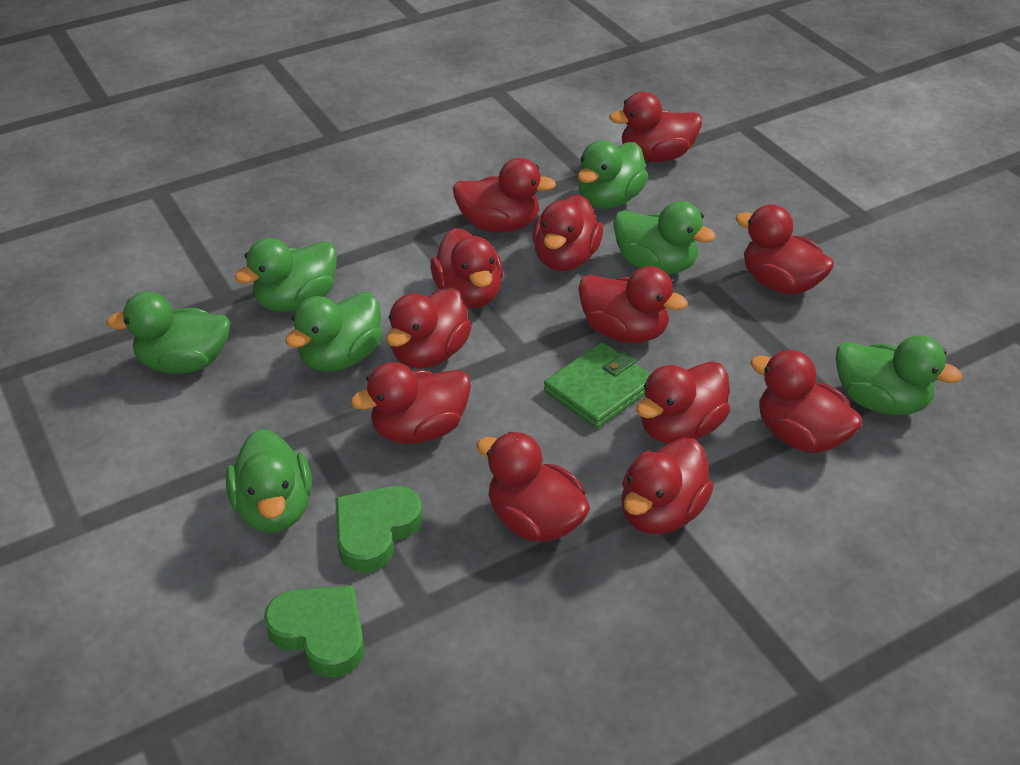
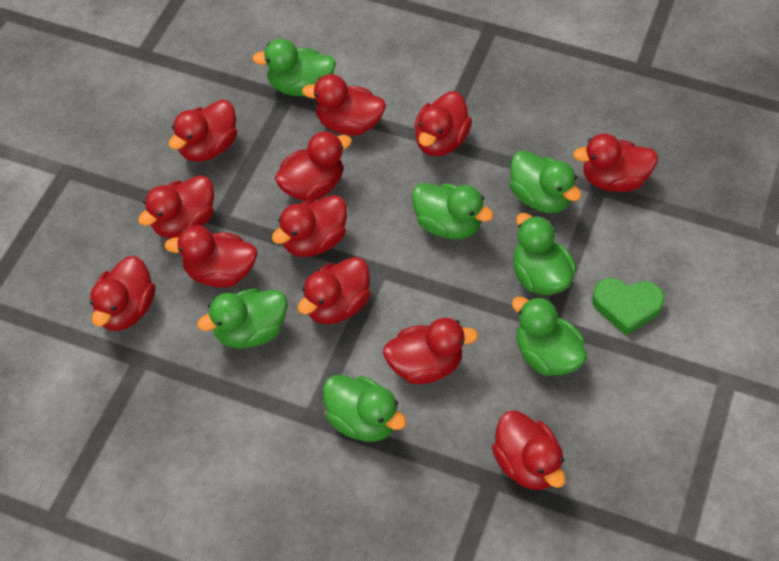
green heart: 2 -> 1
green wallet: 1 -> 0

